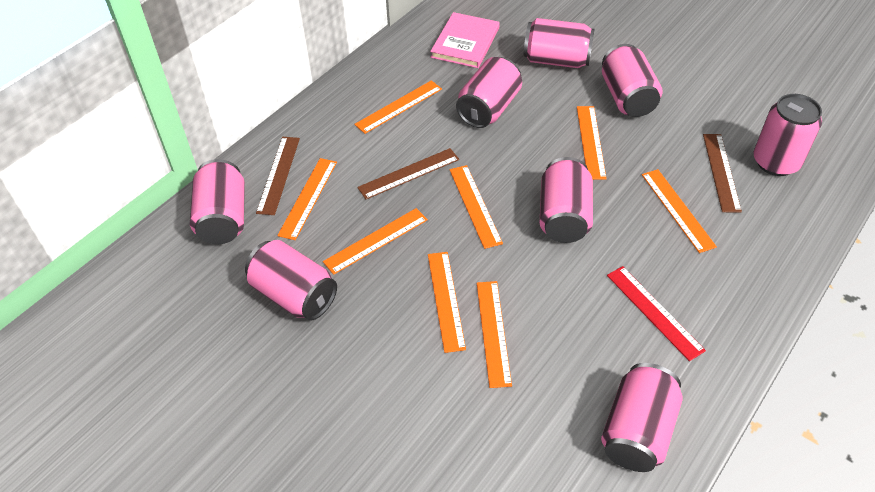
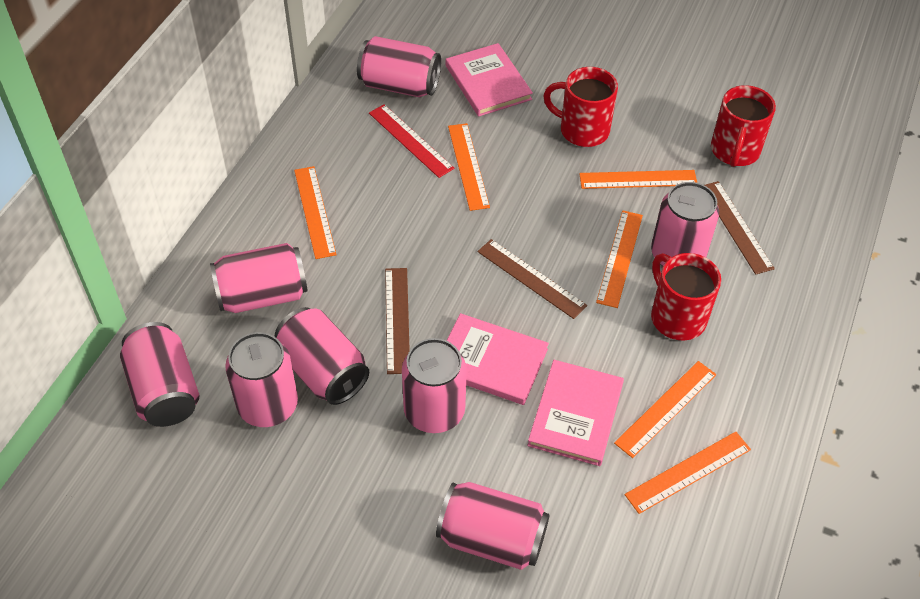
orange ruler: 8 -> 6
pink book: 1 -> 3
red mug: 0 -> 3

